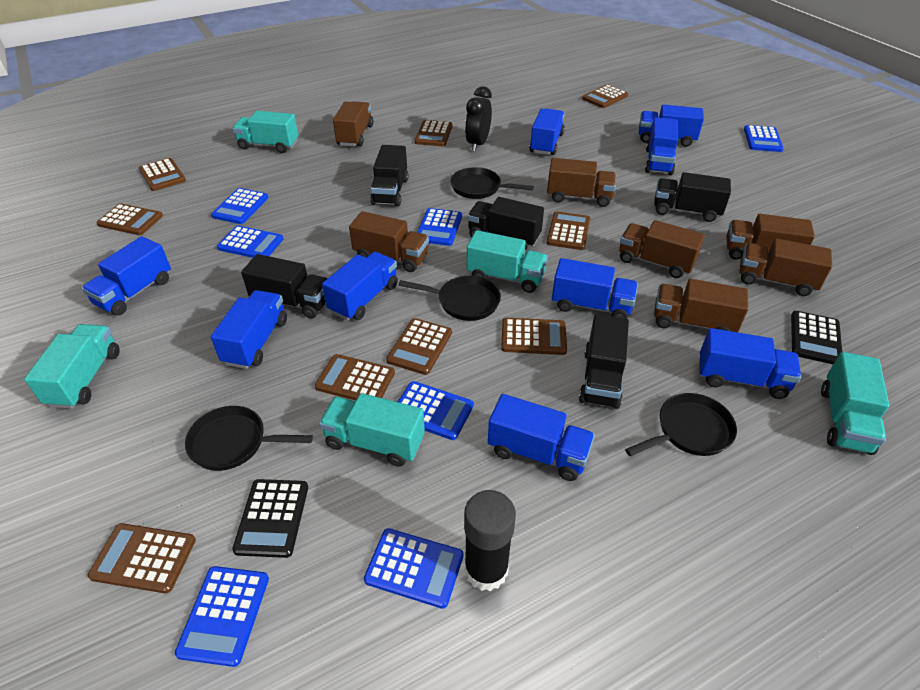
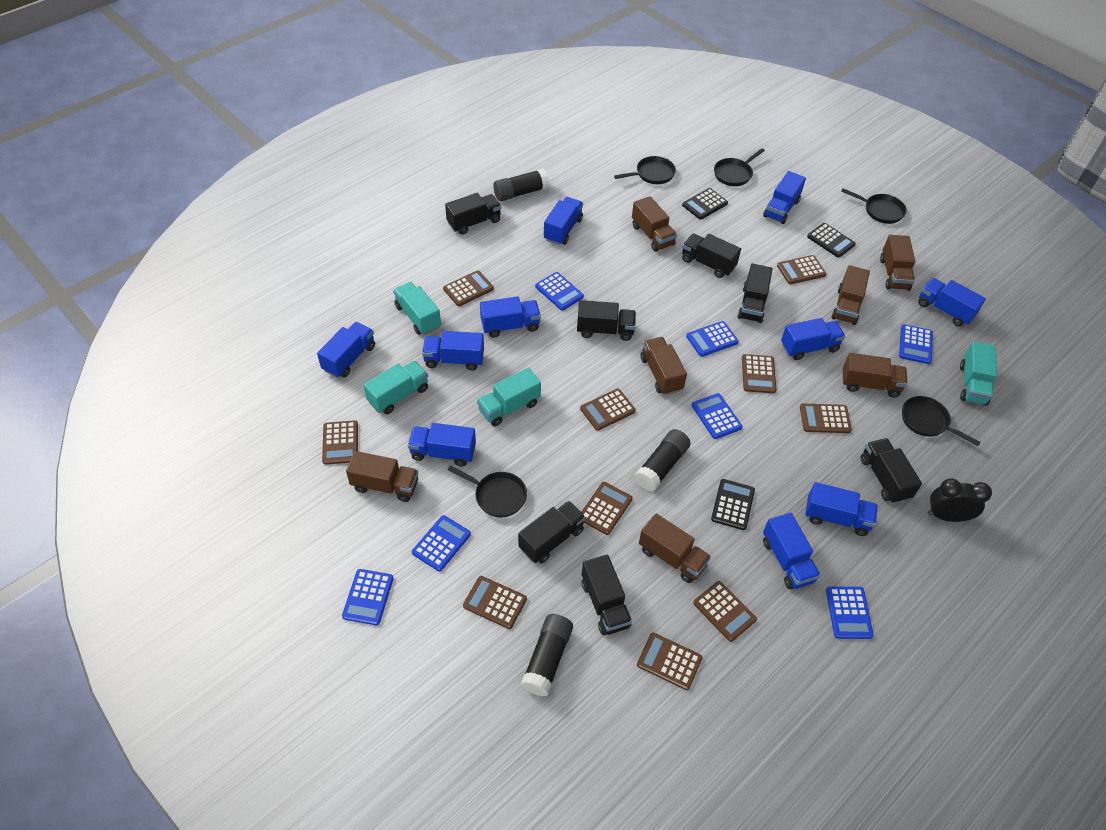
black calculator: 2 -> 3
black glue stick: 1 -> 3
black pan: 4 -> 5
black truck: 5 -> 7
blue truck: 9 -> 10
brown calculator: 9 -> 10
turquoise truck: 5 -> 4

